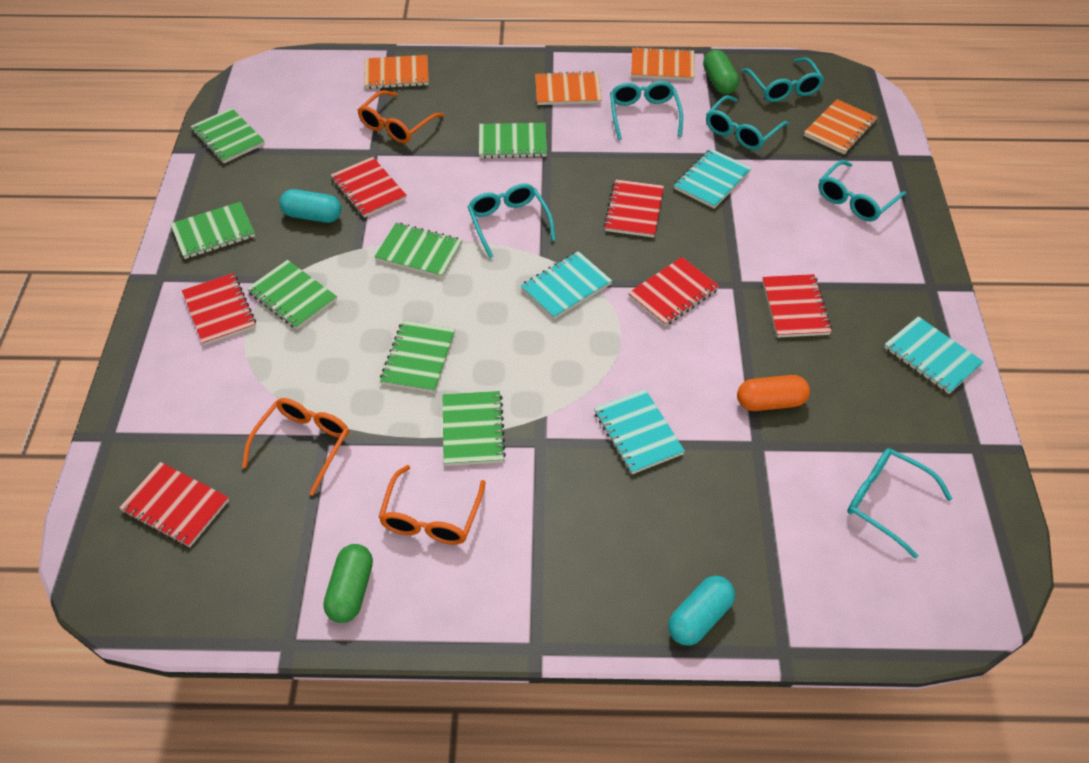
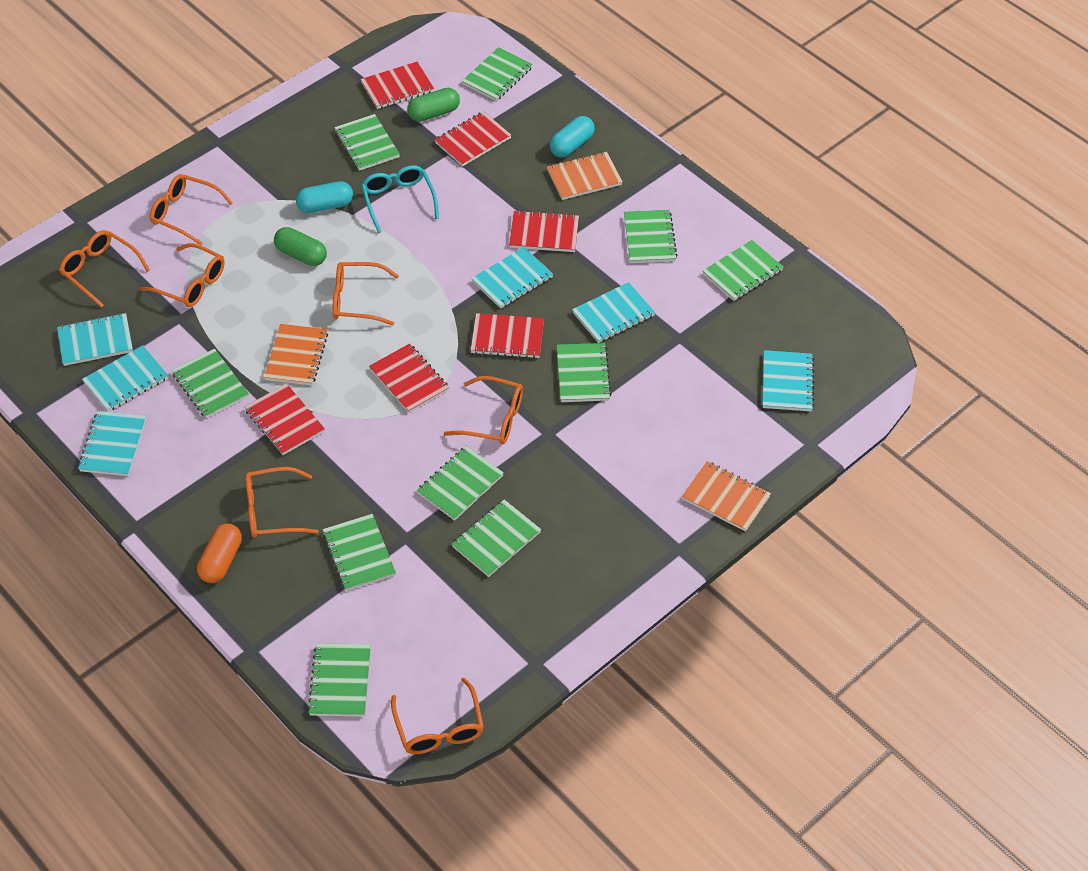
green notebook: 7 -> 10
orange glasses: 3 -> 7
orange notebook: 4 -> 3
turquoise glasses: 6 -> 1
turquoise notebook: 4 -> 6

